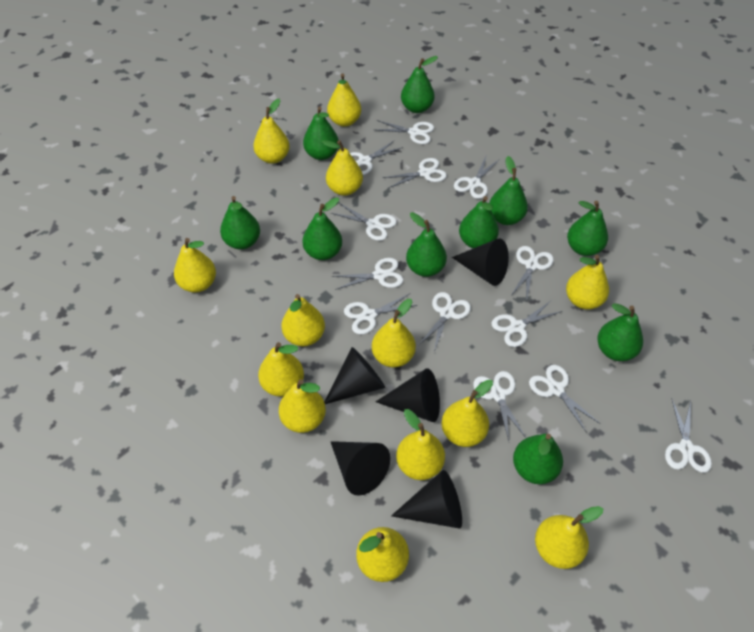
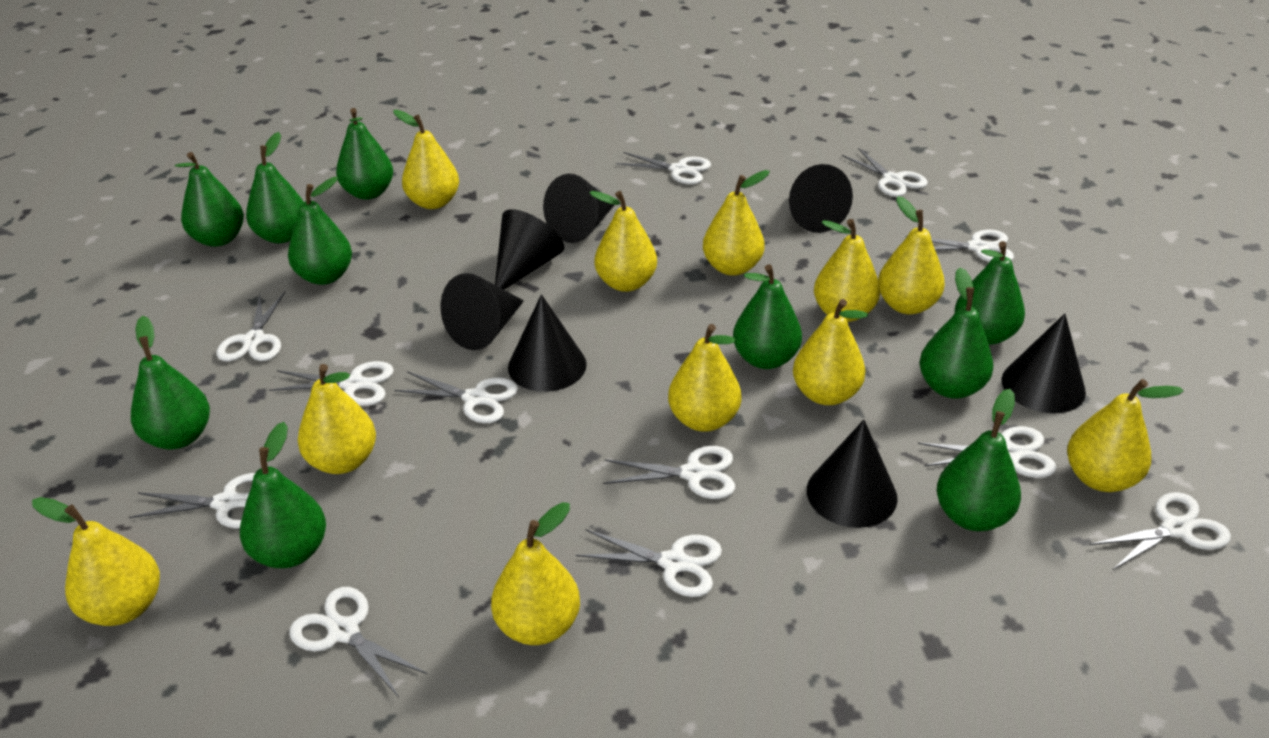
black cone: 5 -> 7
white scissors: 13 -> 12
yellow pear: 13 -> 11

